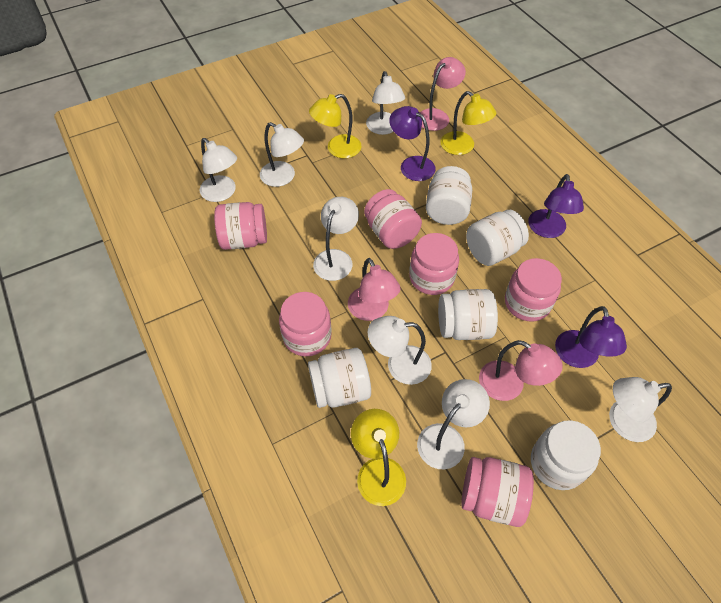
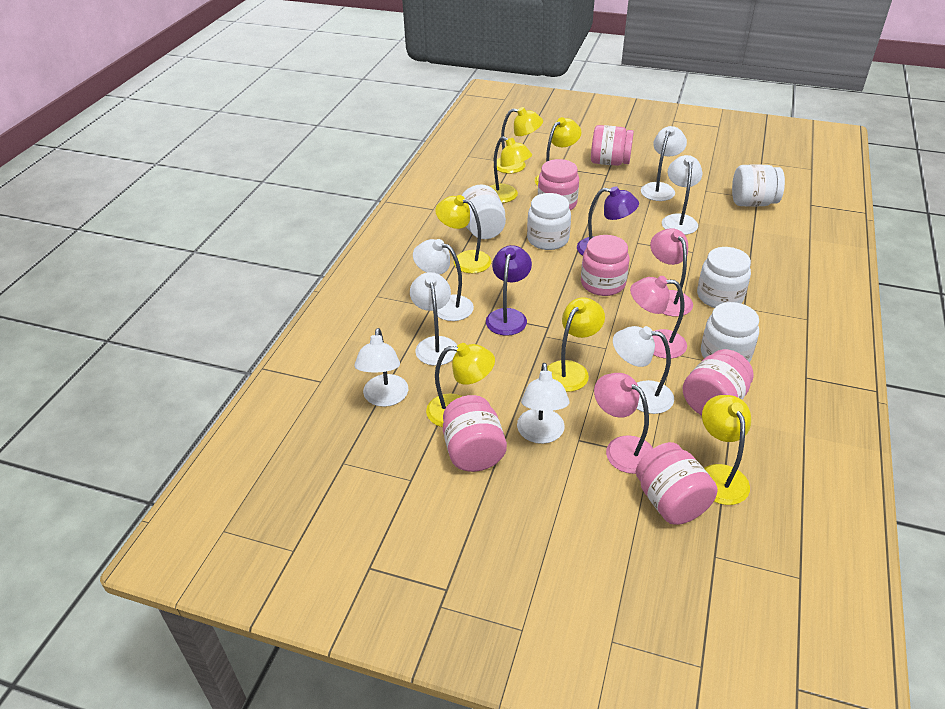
purple lamp: 3 -> 2
yellow lamp: 3 -> 7

